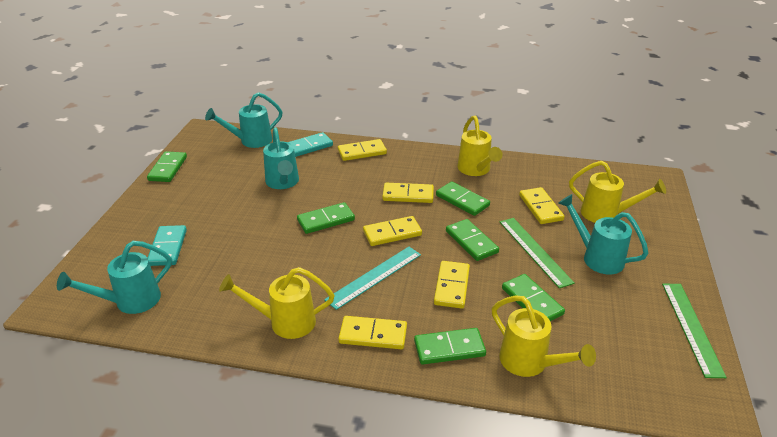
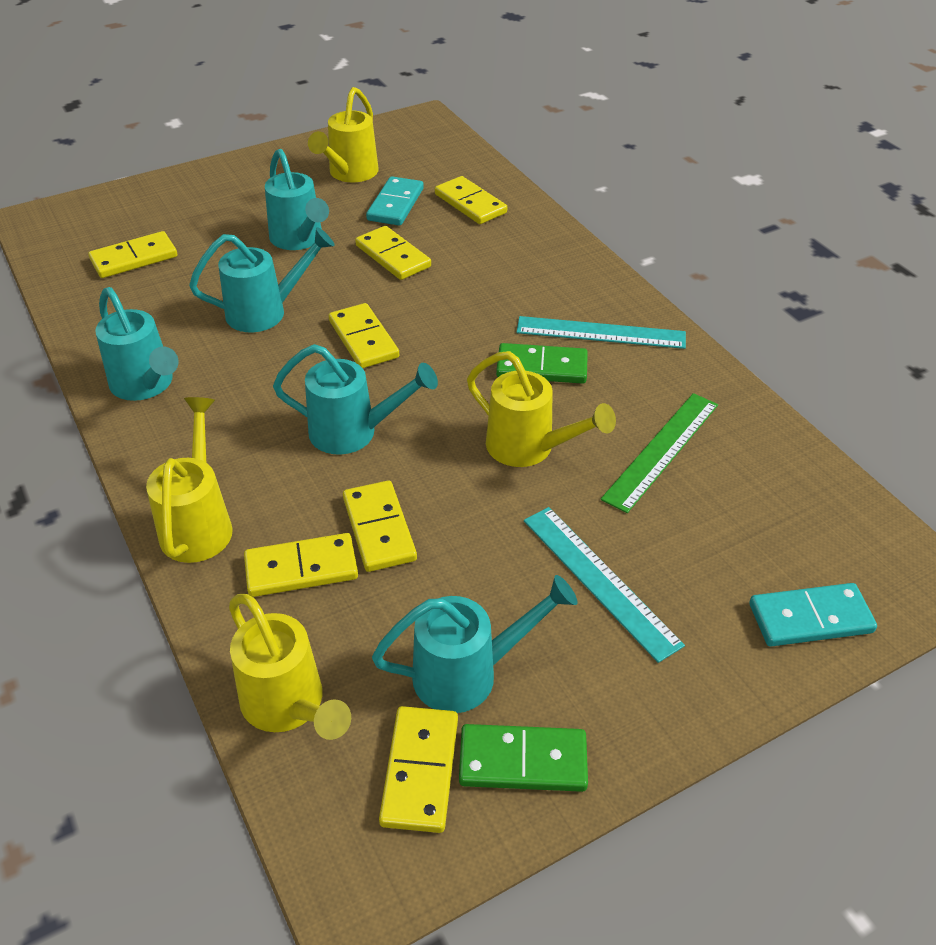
green domino: 6 -> 2
green ruler: 2 -> 1
turquoise ruler: 1 -> 2
turquoise watering can: 4 -> 5
yellow domino: 6 -> 7

